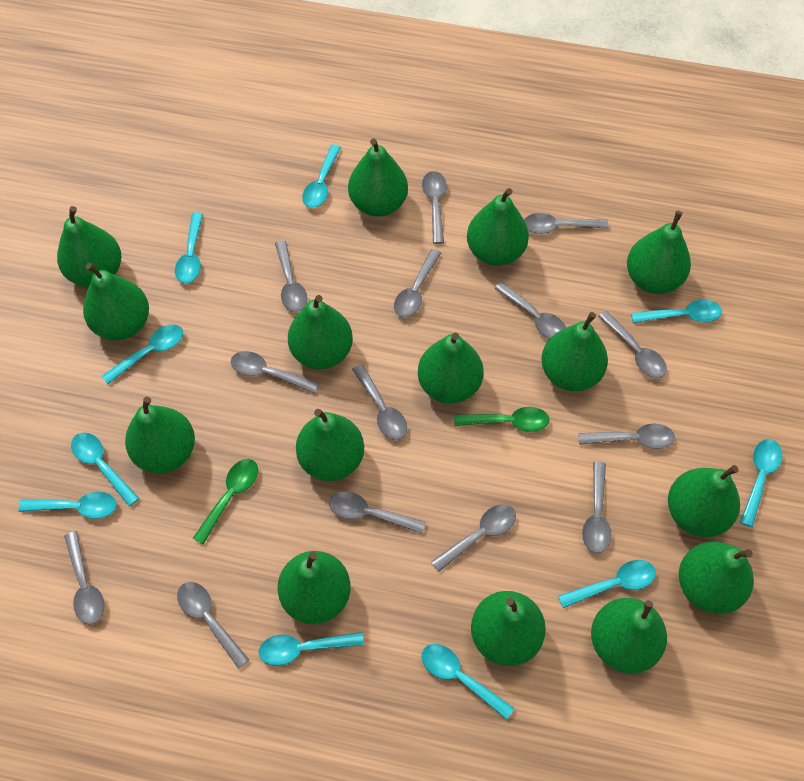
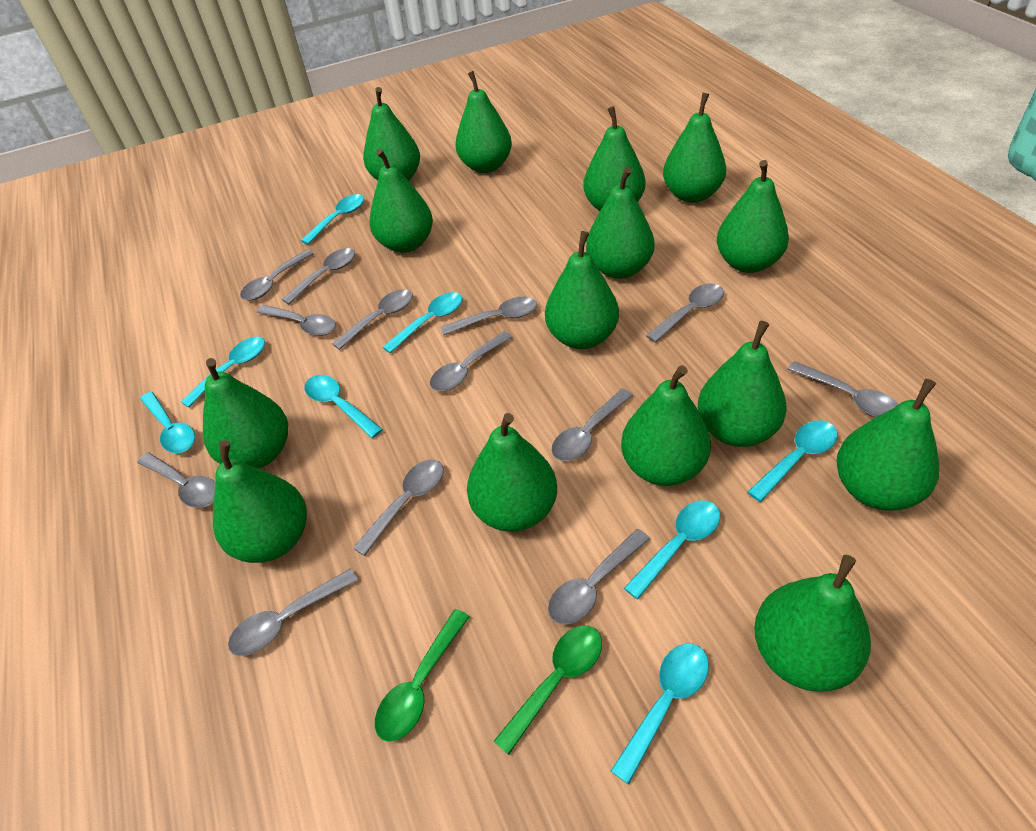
grey spoon: 14 -> 13
turquoise spoon: 10 -> 8

